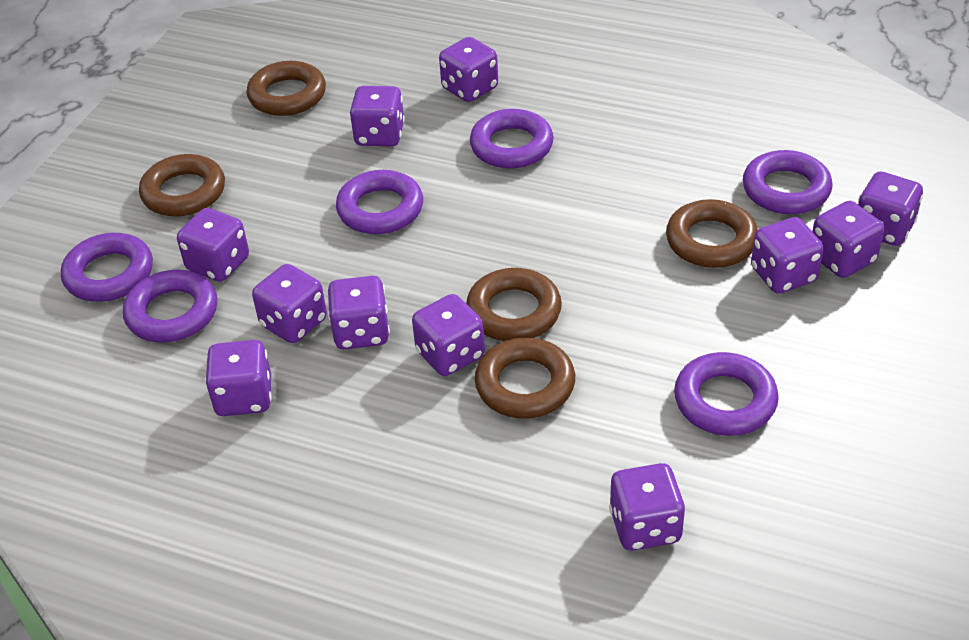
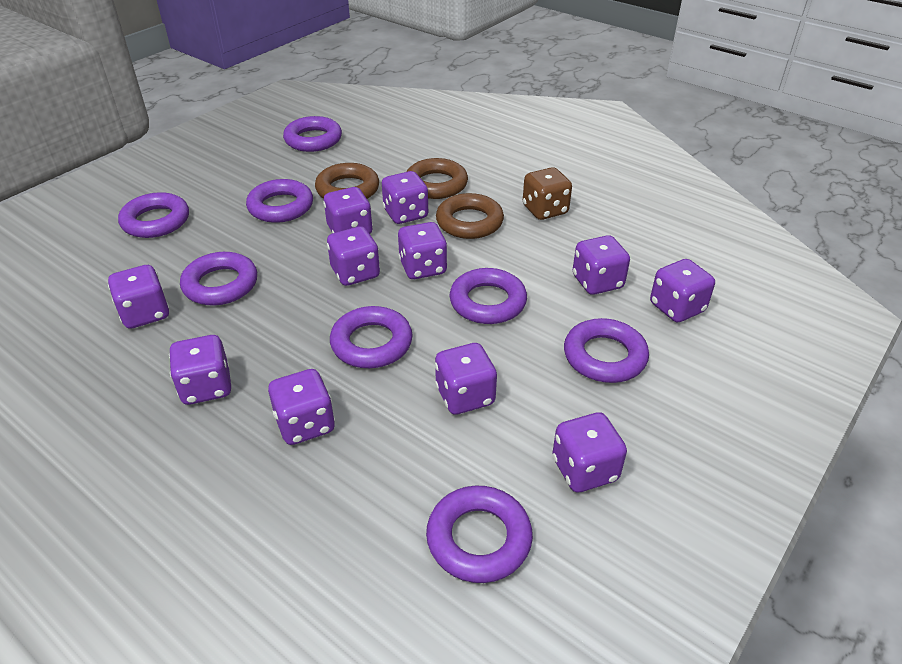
brown dice: 0 -> 1
brown ring: 5 -> 3
purple ring: 6 -> 8

